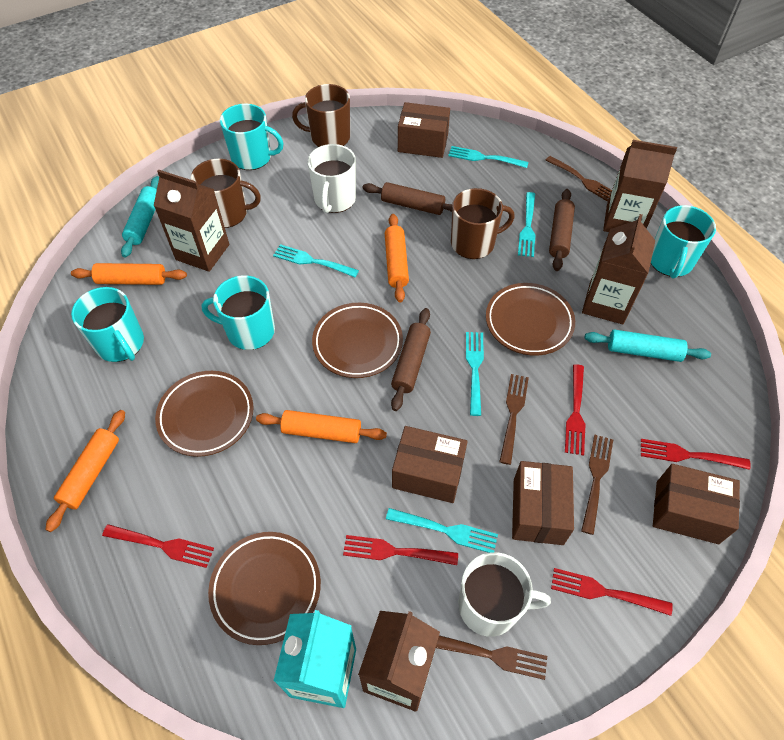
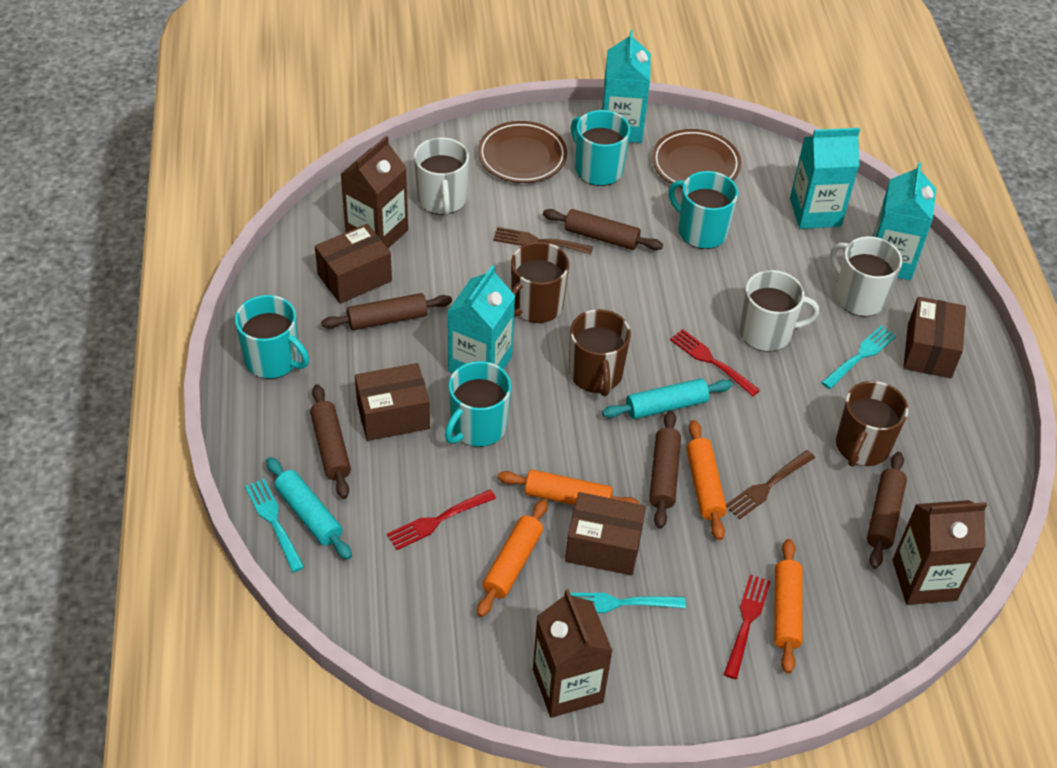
brown carton: 4 -> 3
brown fork: 4 -> 2
brown plate: 4 -> 2
brown rolling pin: 3 -> 5
red fork: 5 -> 3
turquoise carton: 1 -> 4
turquoise fork: 5 -> 3
white mug: 2 -> 3

